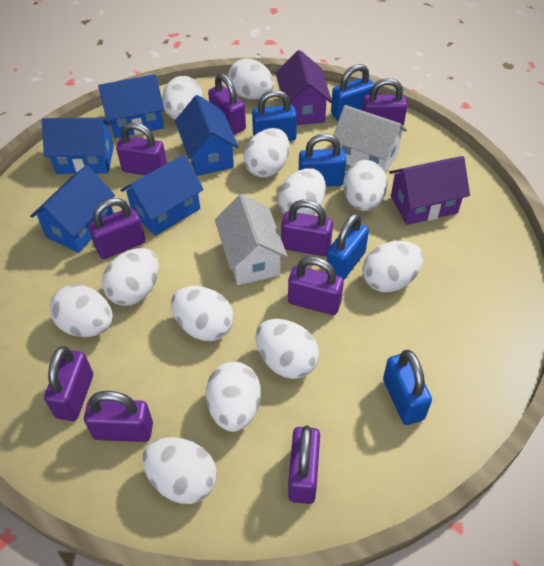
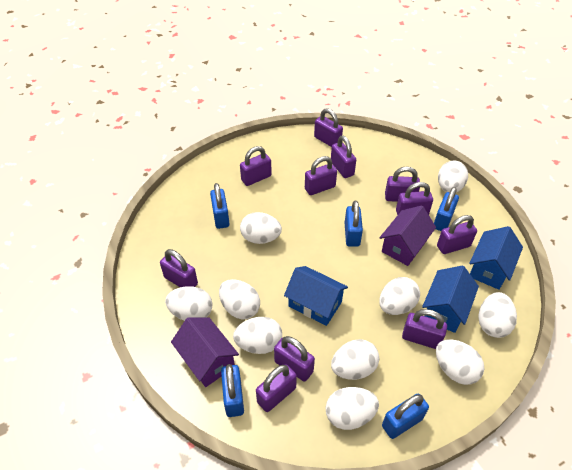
blue house: 5 -> 3
purple padlock: 9 -> 11
white egg: 12 -> 10
white house: 2 -> 0

